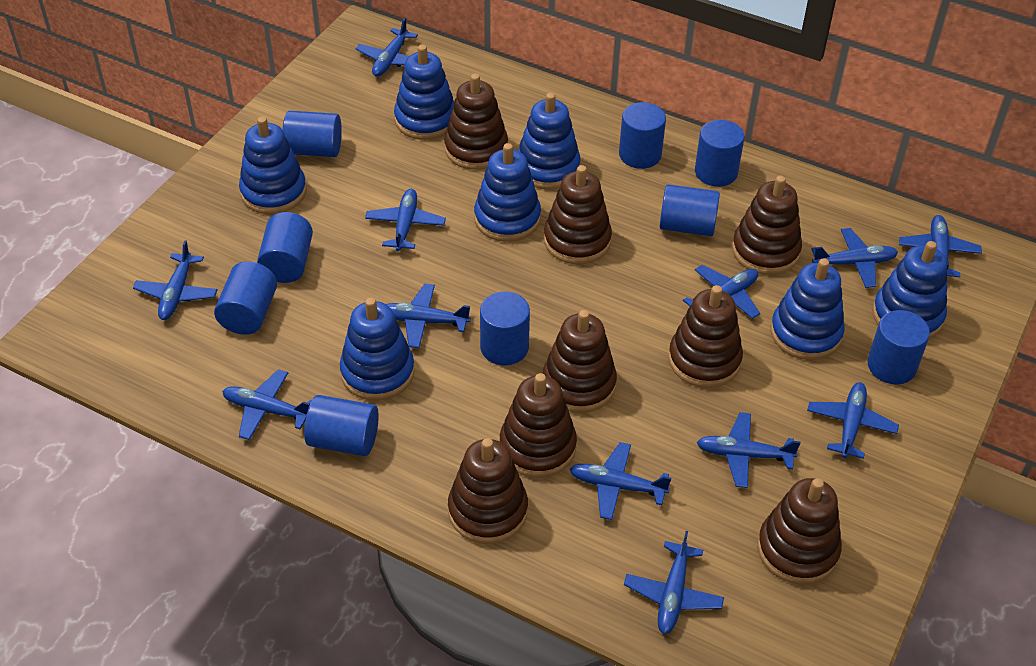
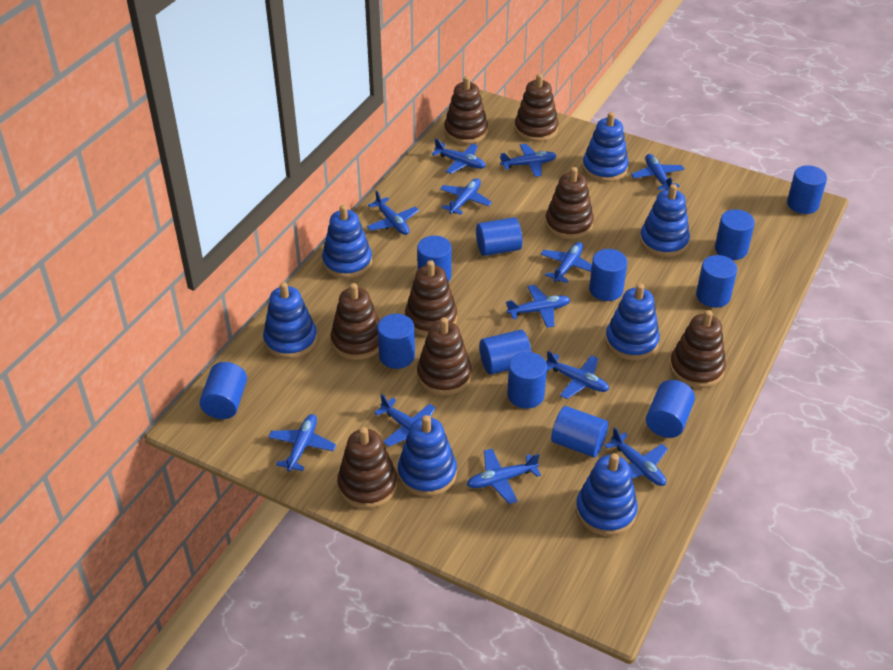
blue cylinder: 9 -> 12

